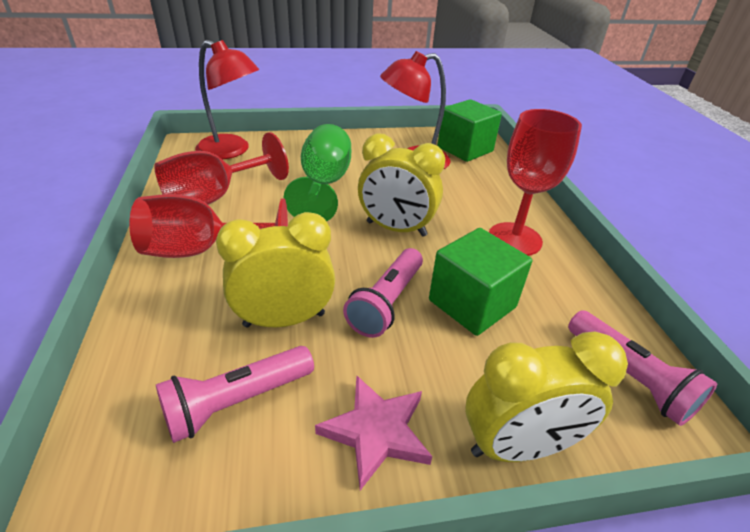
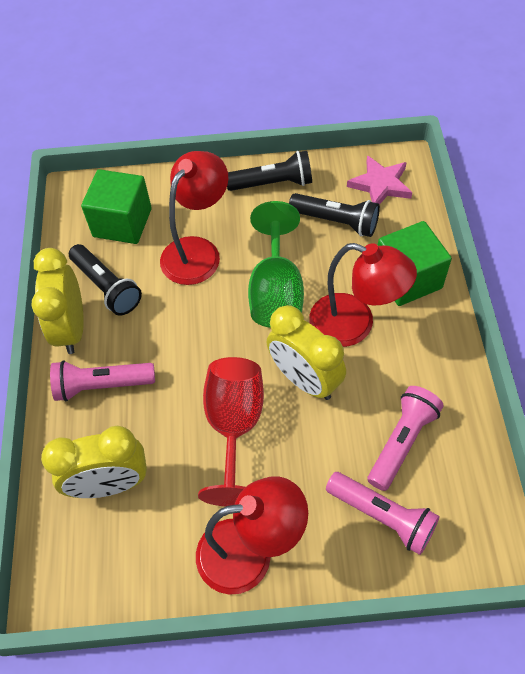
black flashlight: 0 -> 3
red goblet: 3 -> 1
red lamp: 2 -> 3

